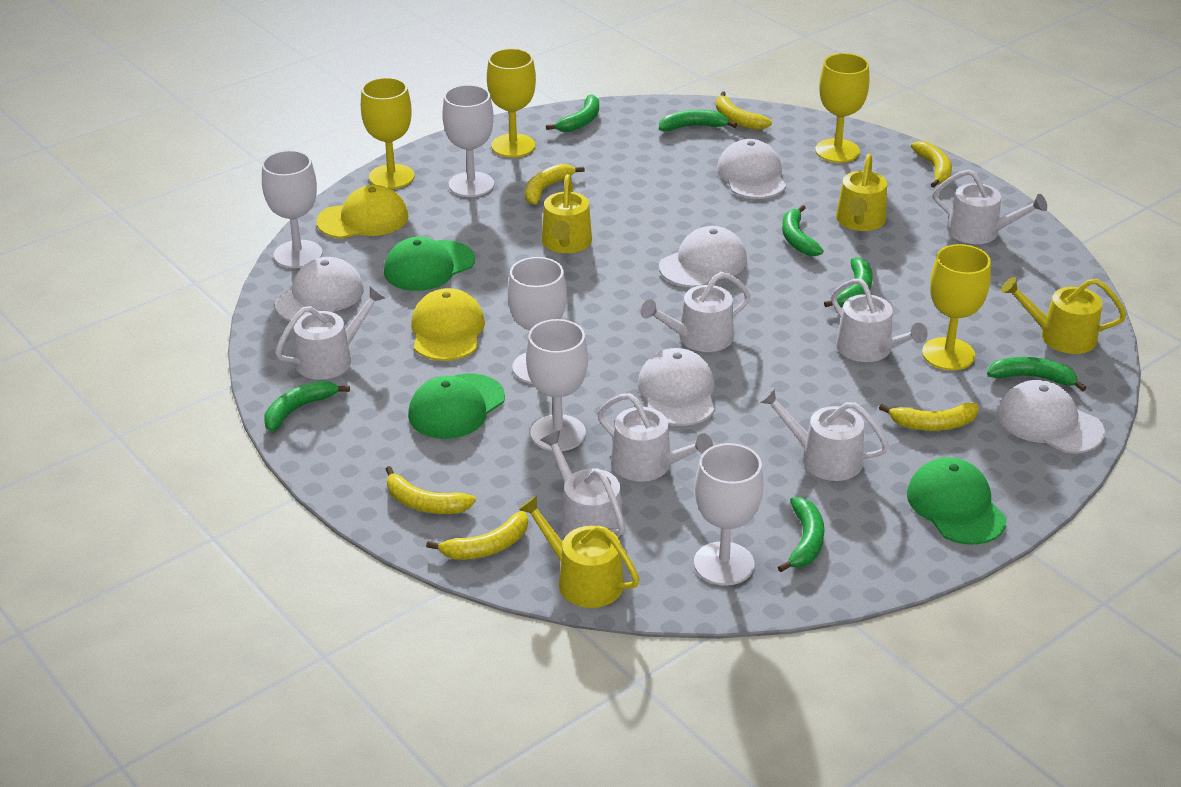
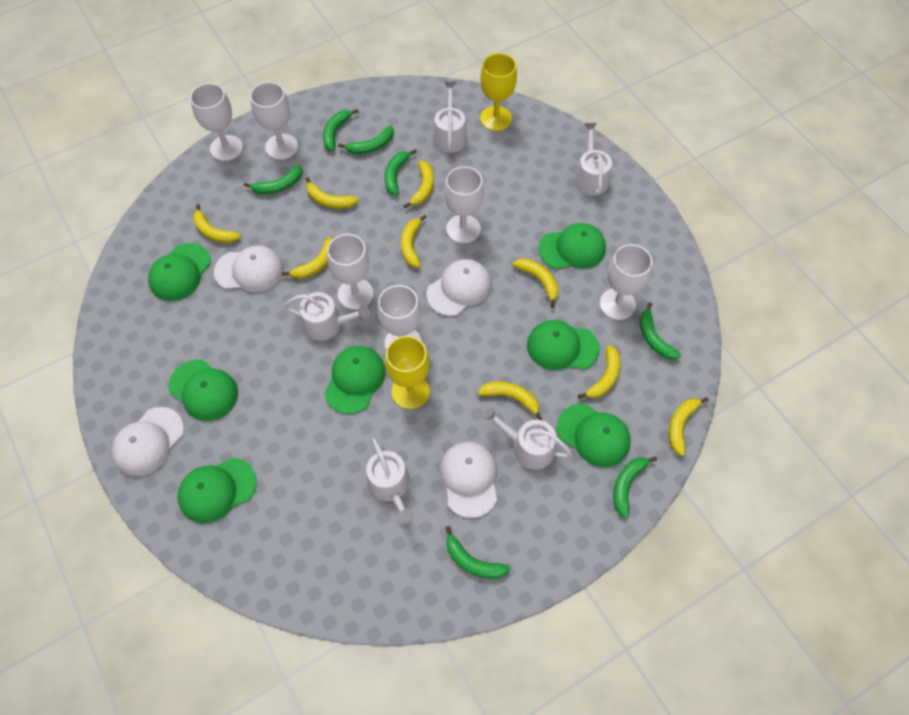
green cap: 3 -> 7
white cap: 5 -> 4
white goblet: 5 -> 6
white watering can: 7 -> 5
yellow banana: 6 -> 9
yellow cap: 2 -> 0
yellow goblet: 4 -> 2
yellow watering can: 4 -> 0

